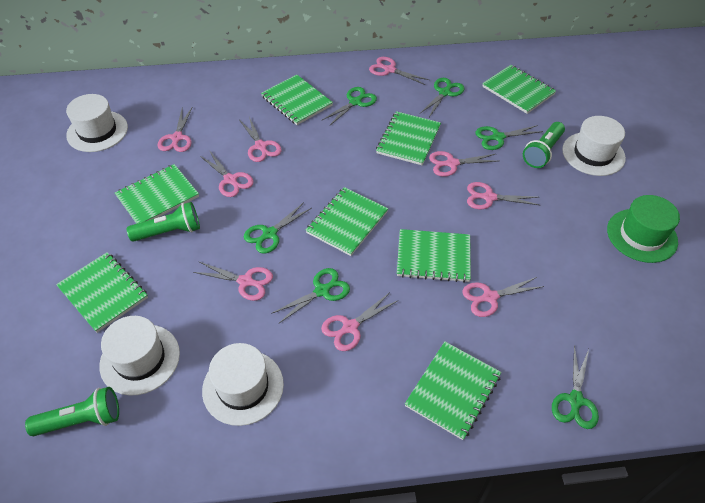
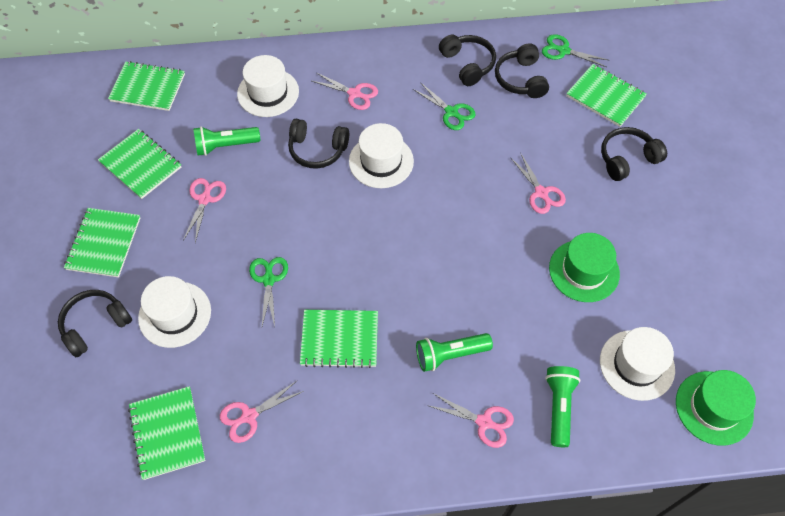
black headphones: 0 -> 5
green hat: 1 -> 2
green notebook: 8 -> 6
green scissors: 6 -> 3
pink scissors: 9 -> 5

